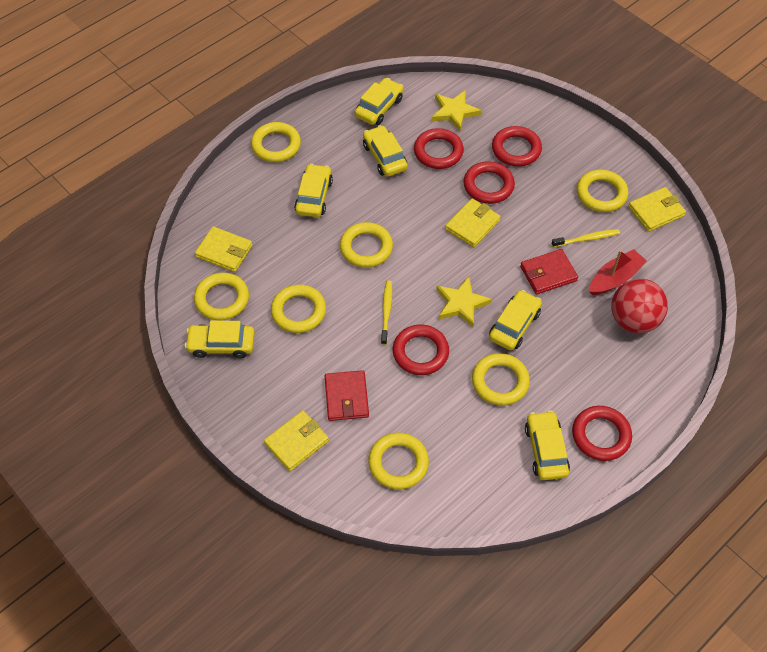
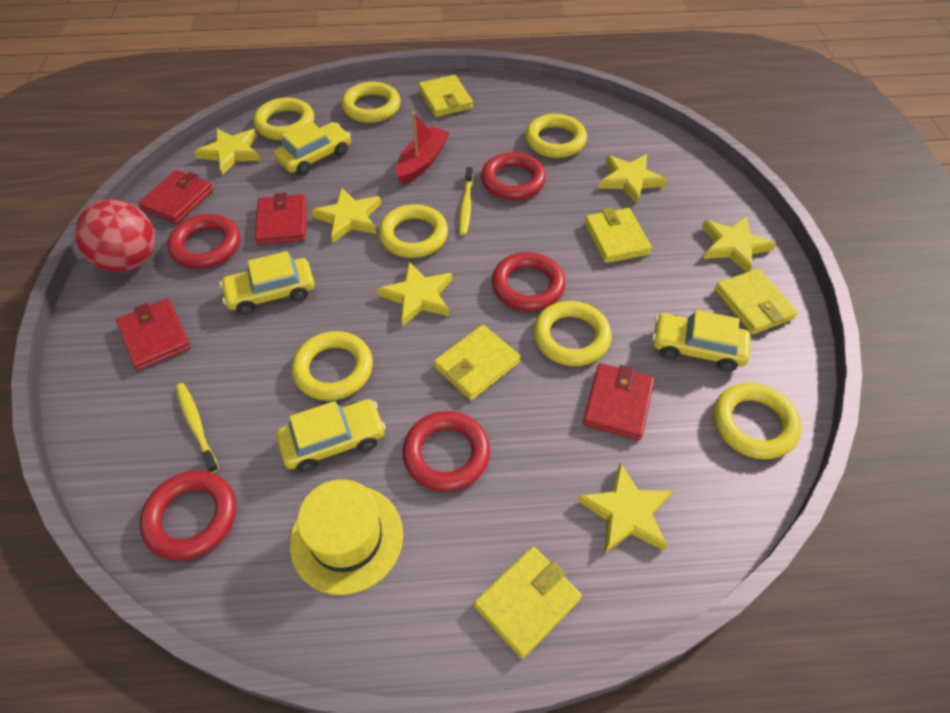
red wallet: 2 -> 4
yellow car: 6 -> 4
yellow hat: 0 -> 1
yellow star: 2 -> 6
yellow wallet: 4 -> 5

